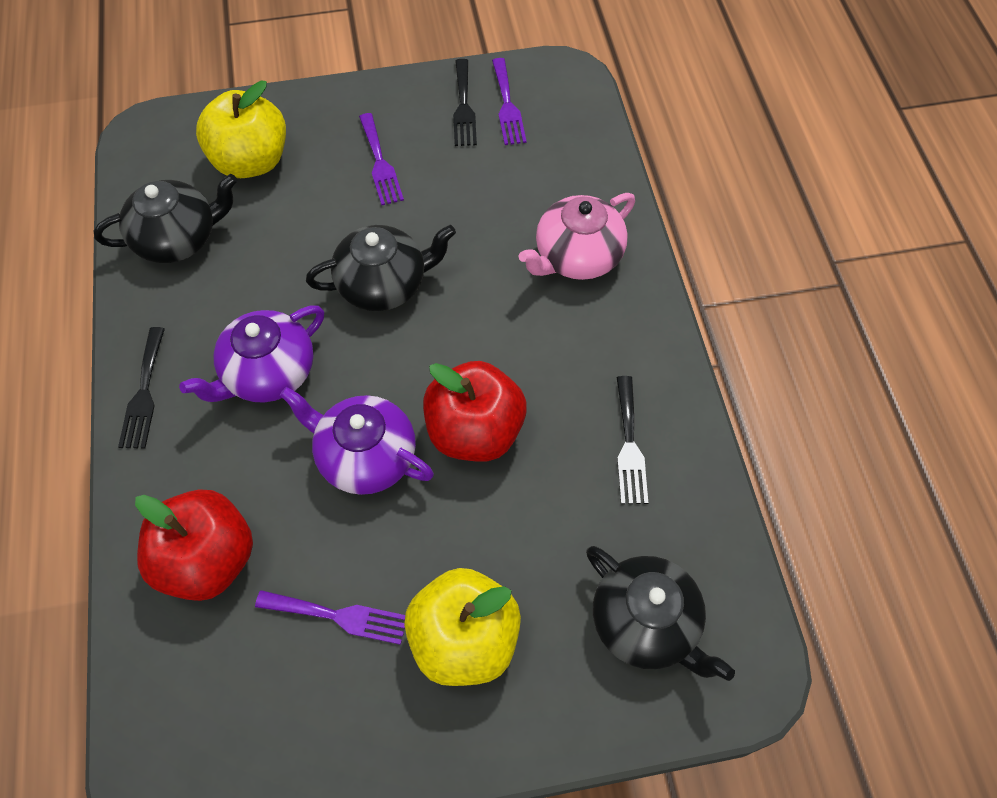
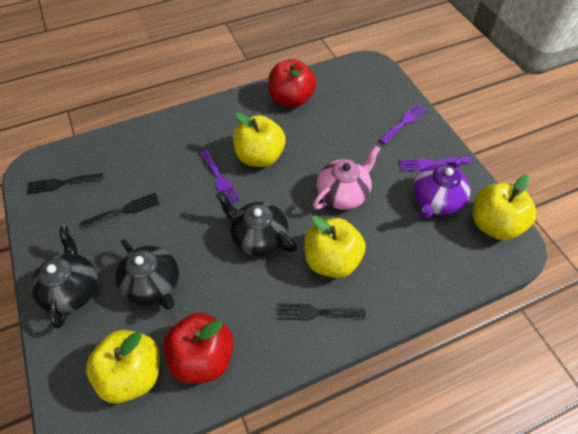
purple teapot: 2 -> 1
yellow apple: 2 -> 4

